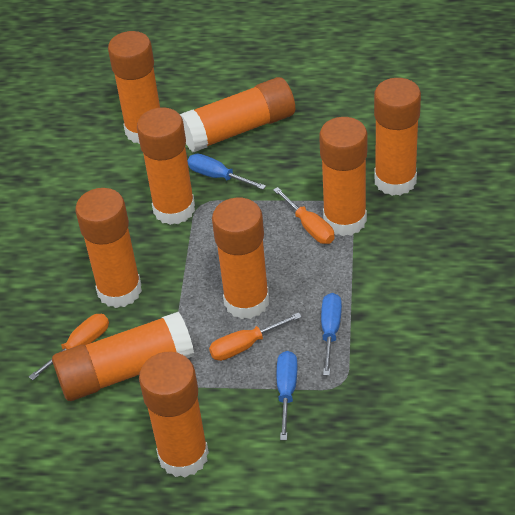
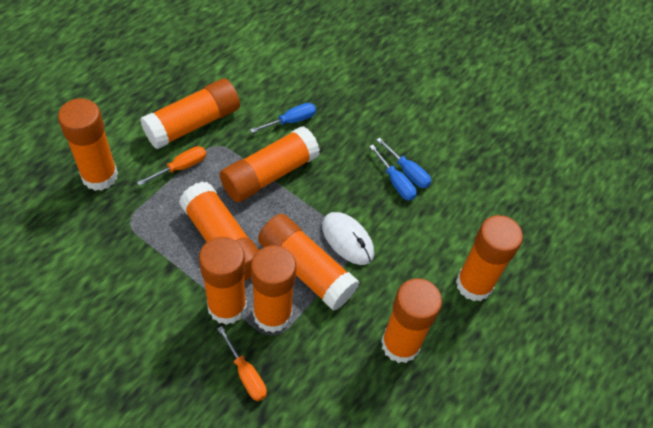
orange screwdriver: 3 -> 2
white mouse: 0 -> 1

